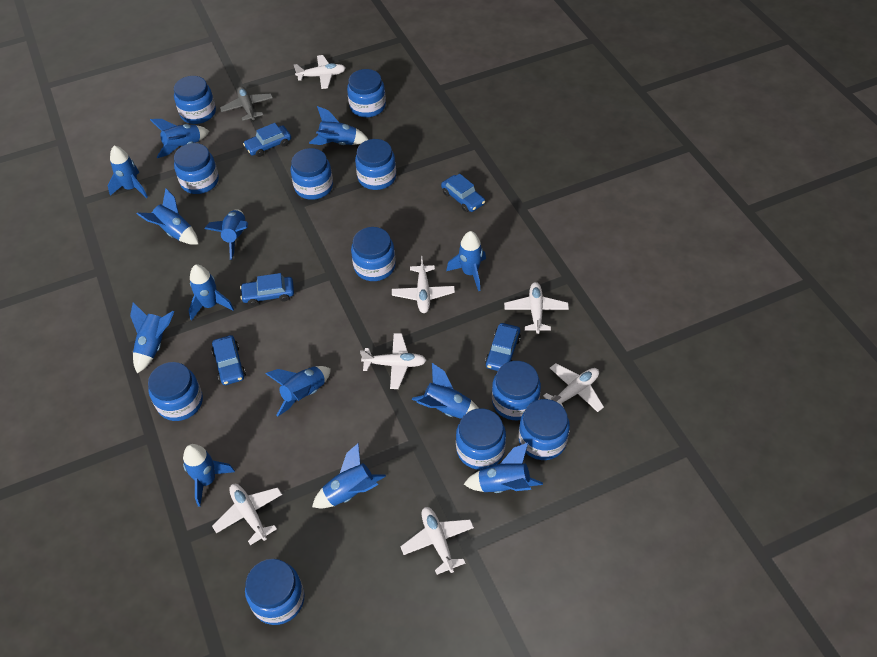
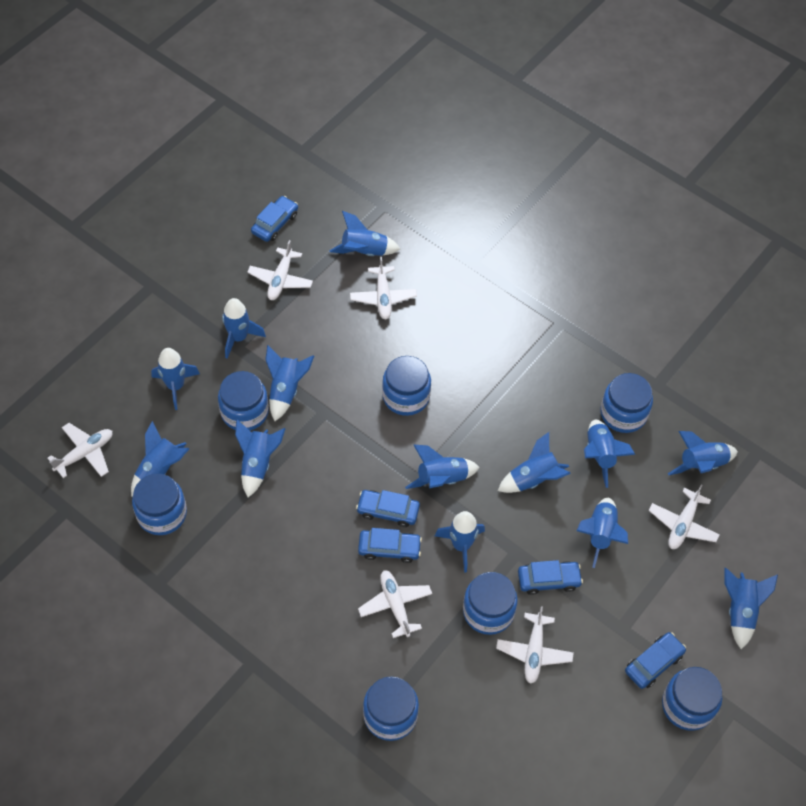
blue jar: 11 -> 7
grey plane: 1 -> 0
white plane: 7 -> 6

